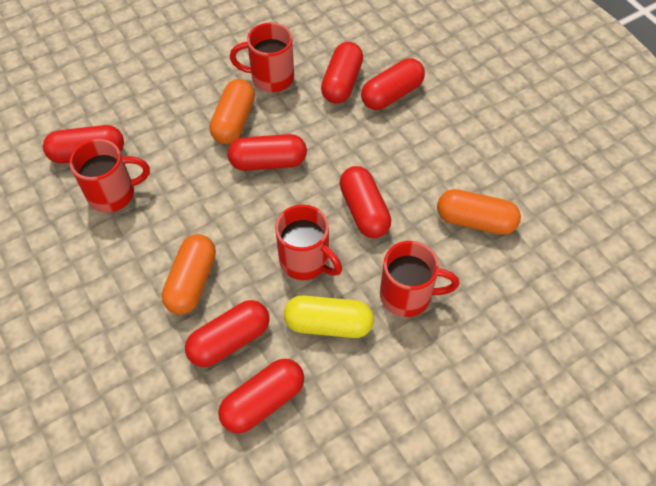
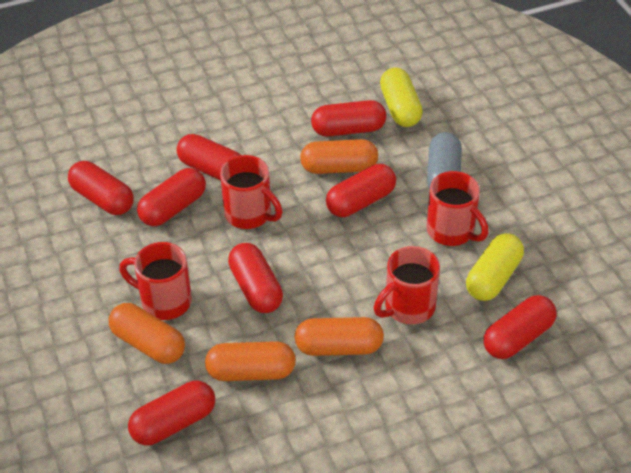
grey capsule: 0 -> 1
orange capsule: 3 -> 4
red capsule: 7 -> 8
yellow capsule: 1 -> 2

